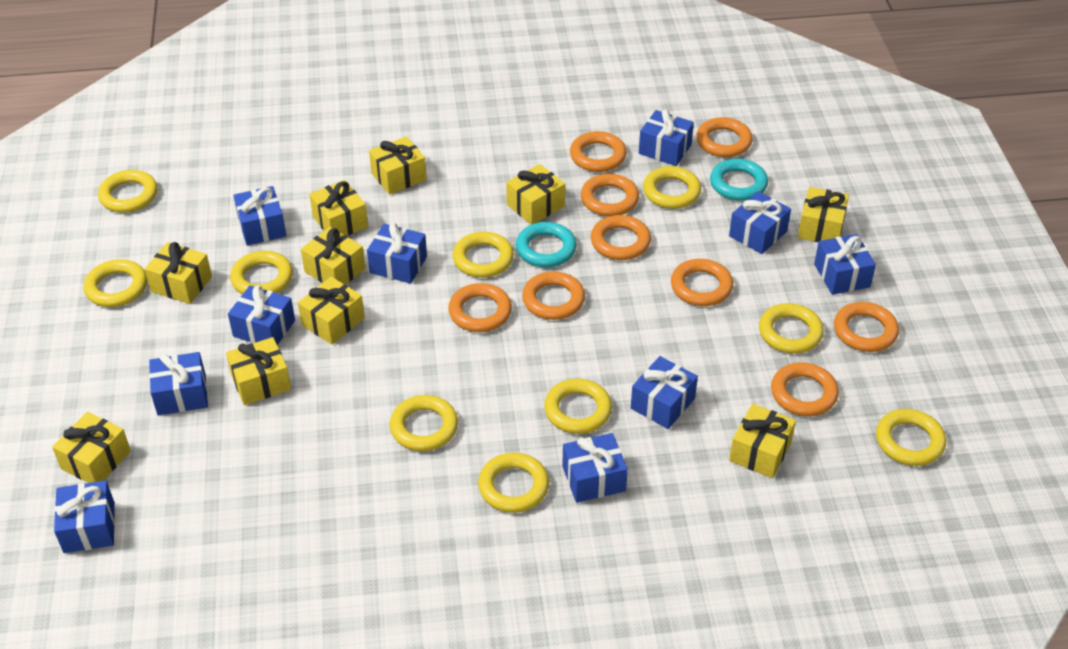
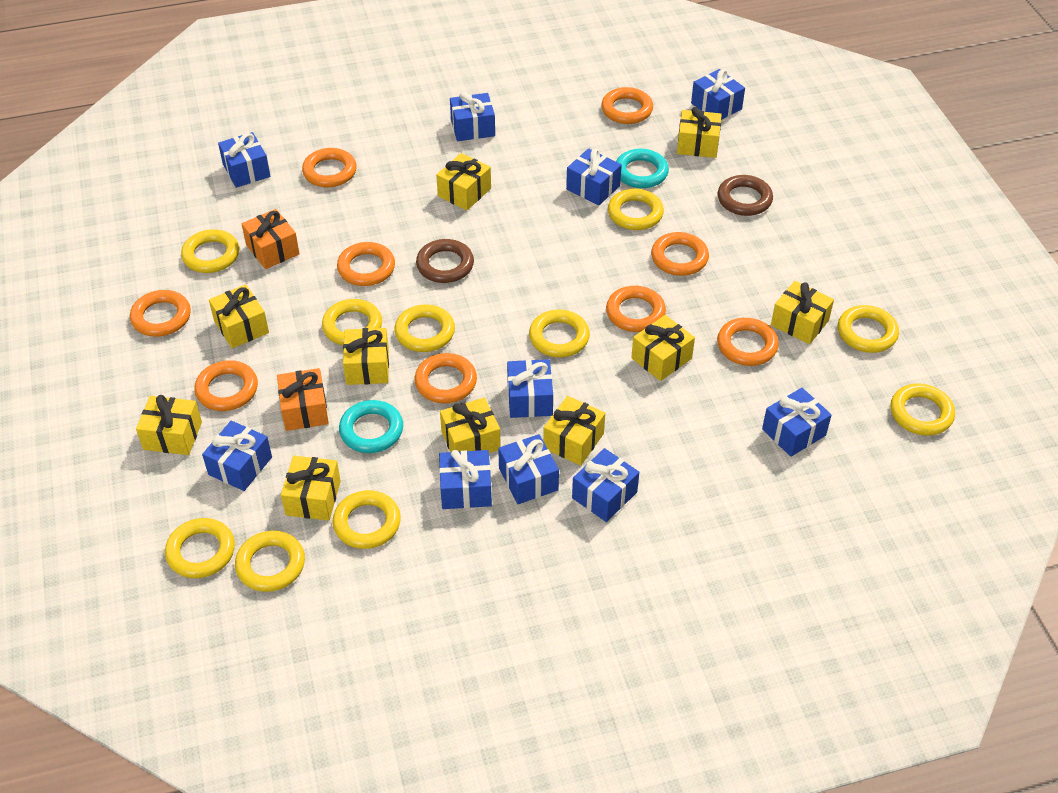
brown ring: 0 -> 2
orange gift: 0 -> 2

